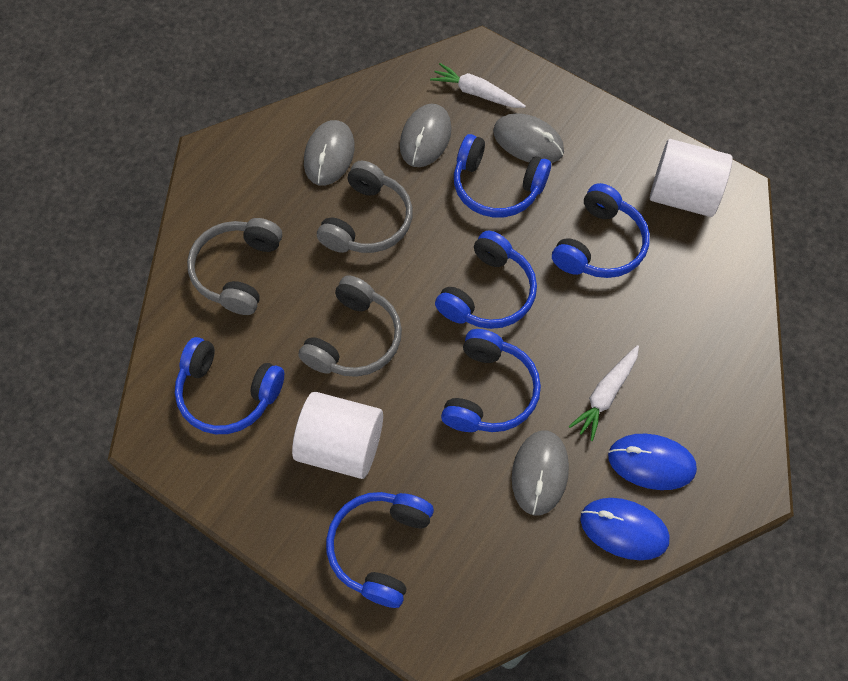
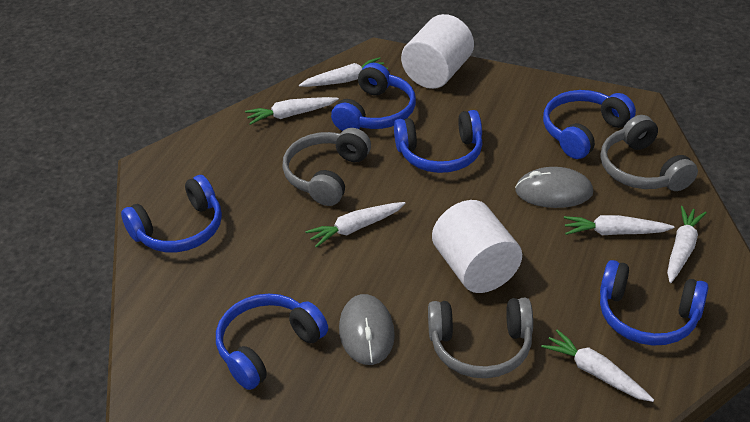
blue mouse: 2 -> 0
grey mouse: 4 -> 2
white carrot: 2 -> 6

